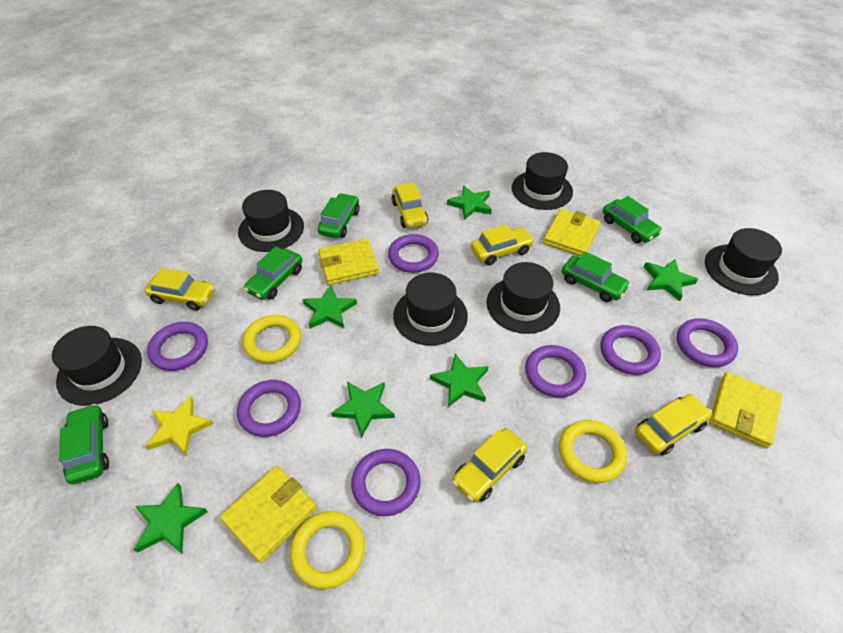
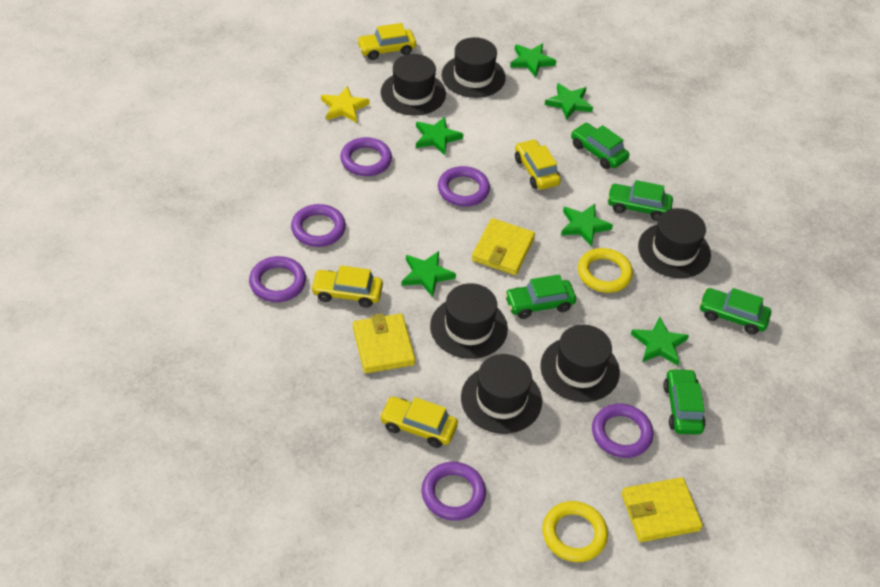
purple ring: 7 -> 6
yellow car: 5 -> 4
yellow ring: 3 -> 2
yellow wallet: 4 -> 3

